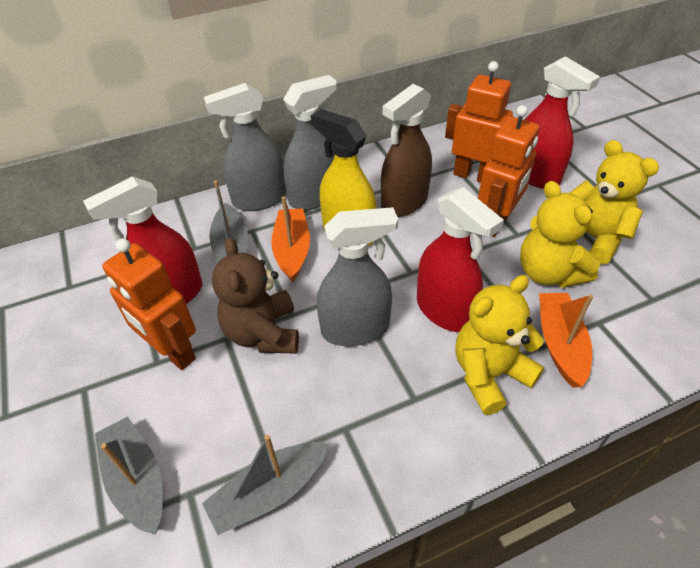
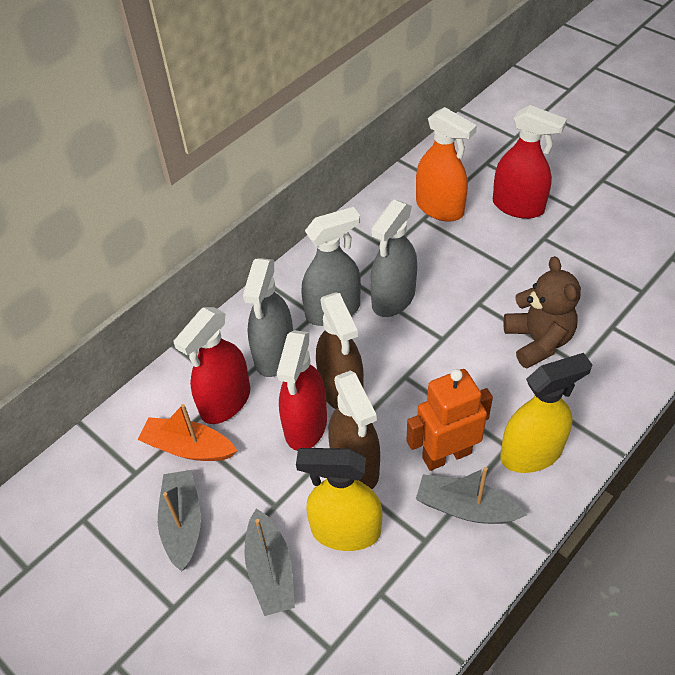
brown spray bottle: 1 -> 2
orange boat: 2 -> 1
orange robot: 3 -> 1
orange spray bottle: 0 -> 1
yellow spray bottle: 1 -> 2
yellow teddy bear: 3 -> 0

